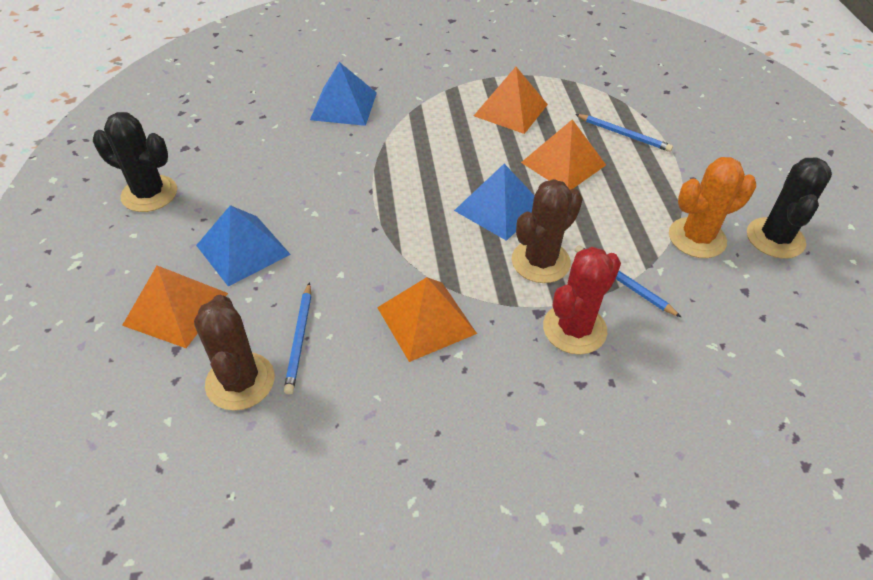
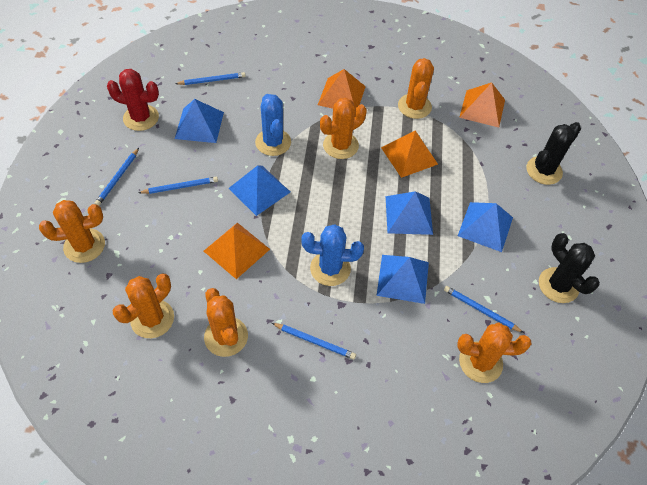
blue cactus: 0 -> 2
blue pencil: 3 -> 5
blue pyramid: 3 -> 5
brown cactus: 2 -> 0
orange cactus: 1 -> 6

